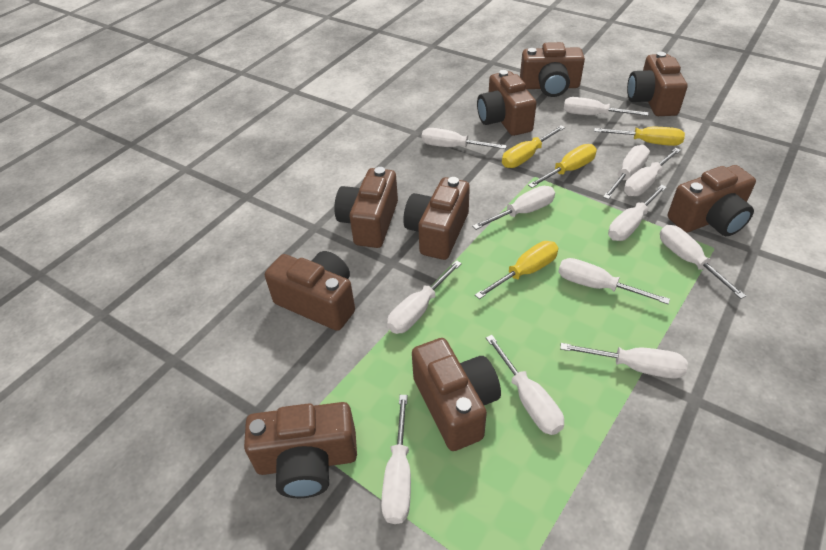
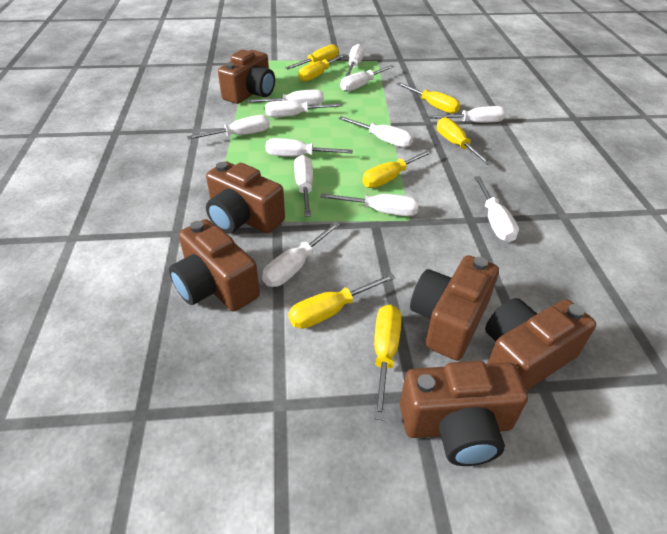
brown camera: 9 -> 6
yellow screwdriver: 4 -> 7

